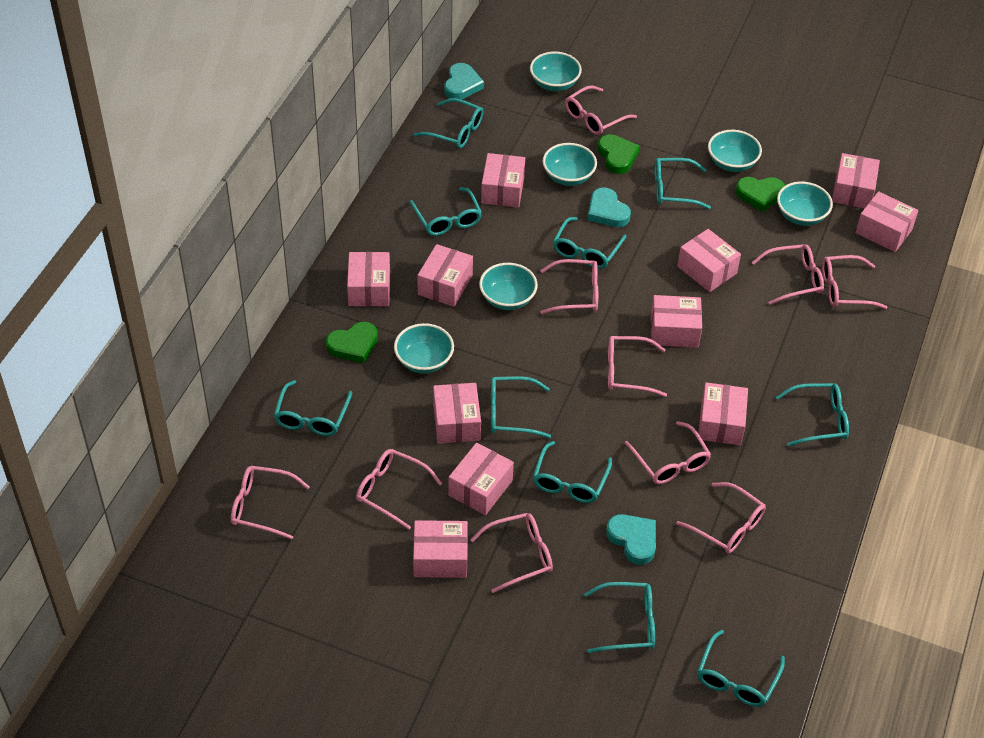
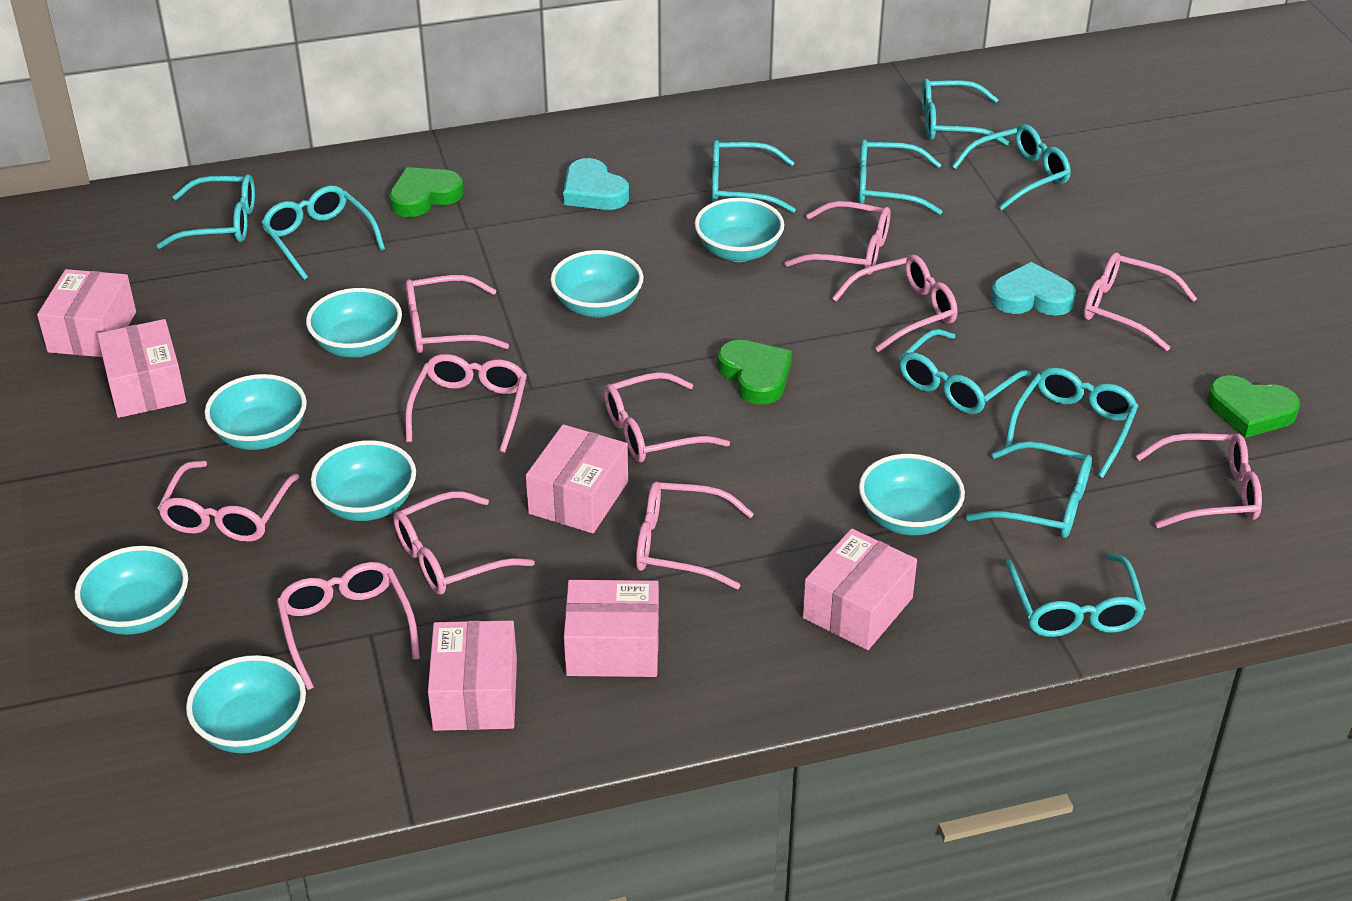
pink box: 11 -> 6
pink glasses: 10 -> 11
turquoise bowl: 6 -> 8
turquoise heart: 3 -> 2

